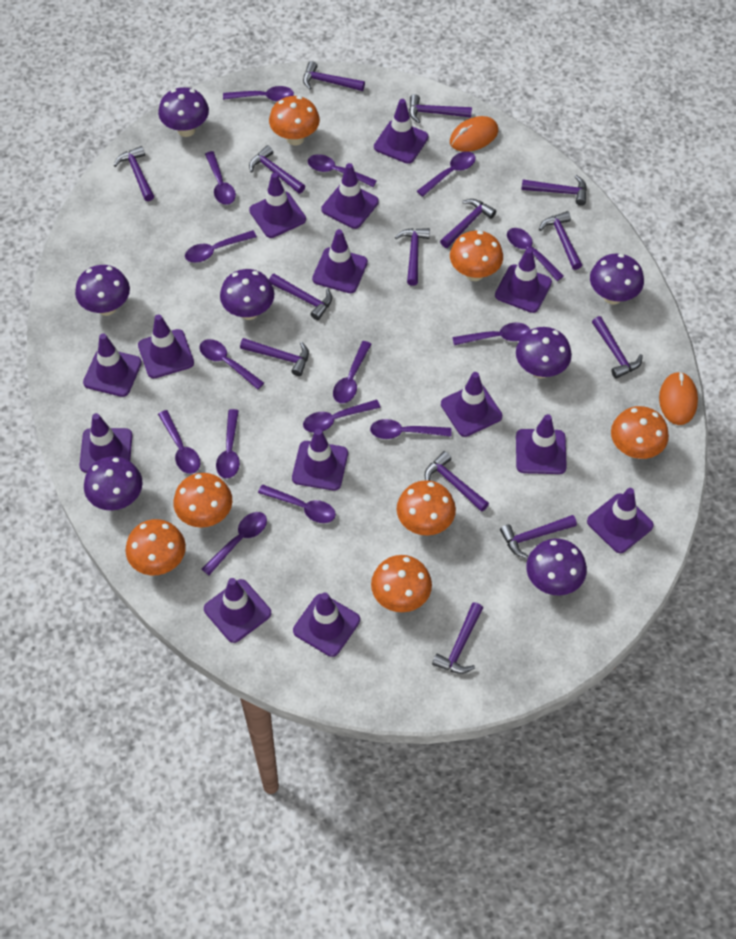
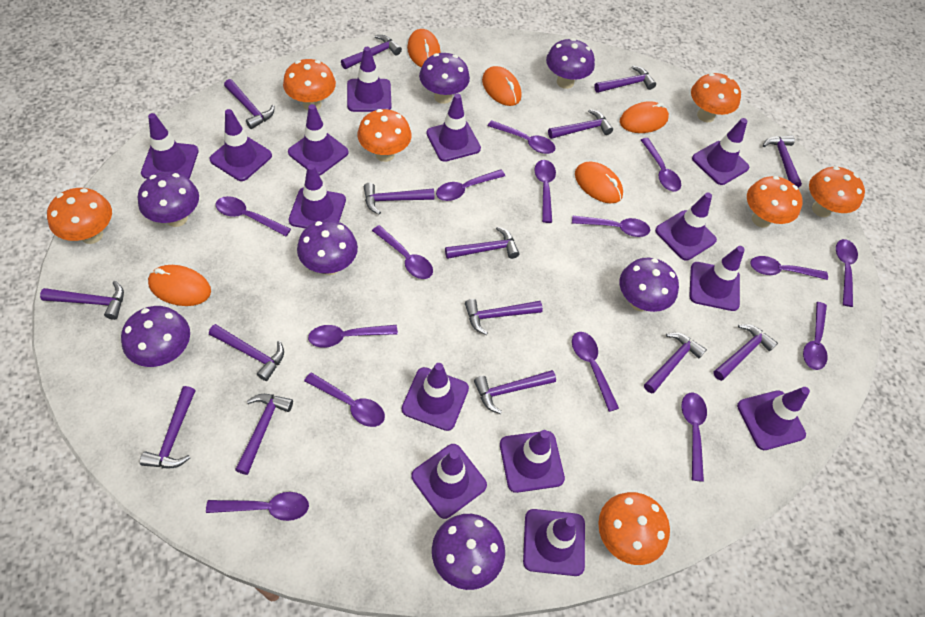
orange mouse: 2 -> 5
purple hammer: 14 -> 15

